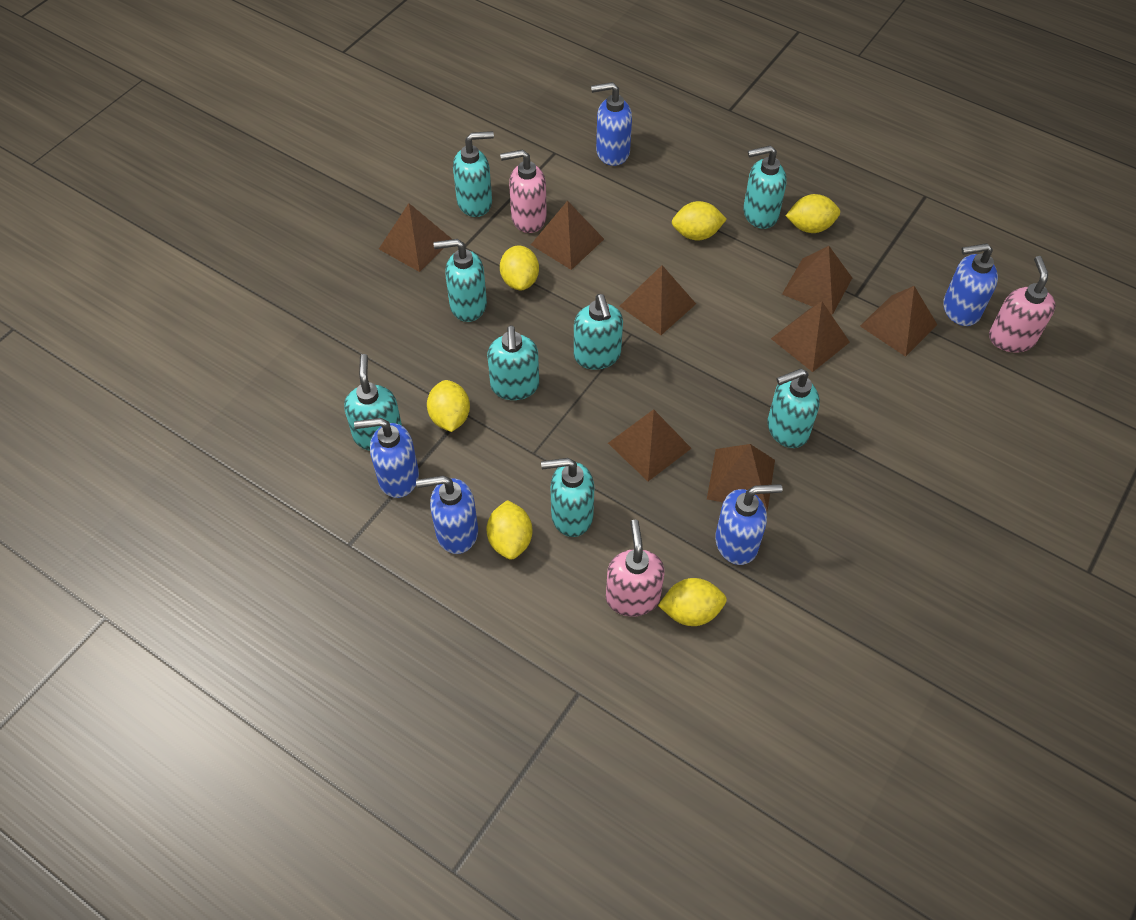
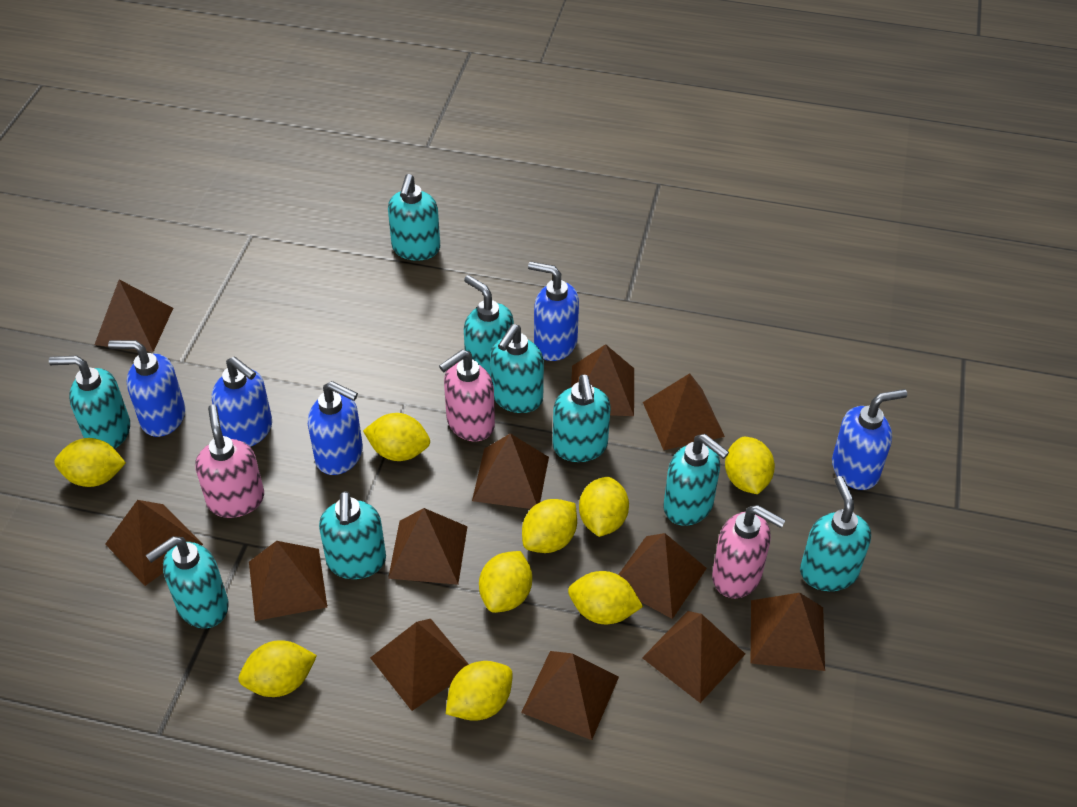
brown pyramid: 8 -> 12
turquoise soap dispenser: 8 -> 9
yellow lemon: 6 -> 9

